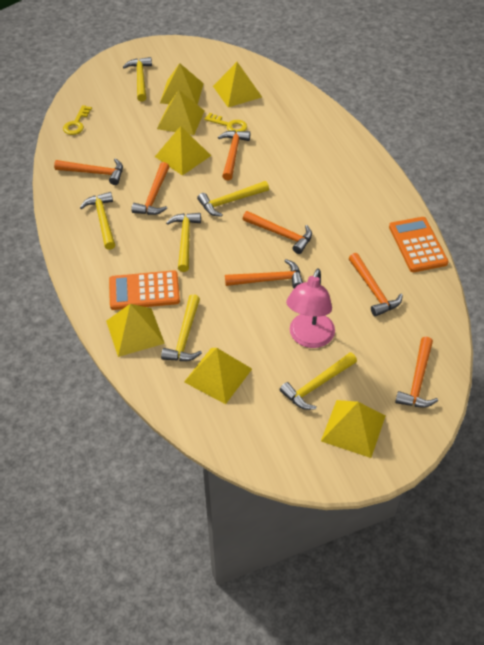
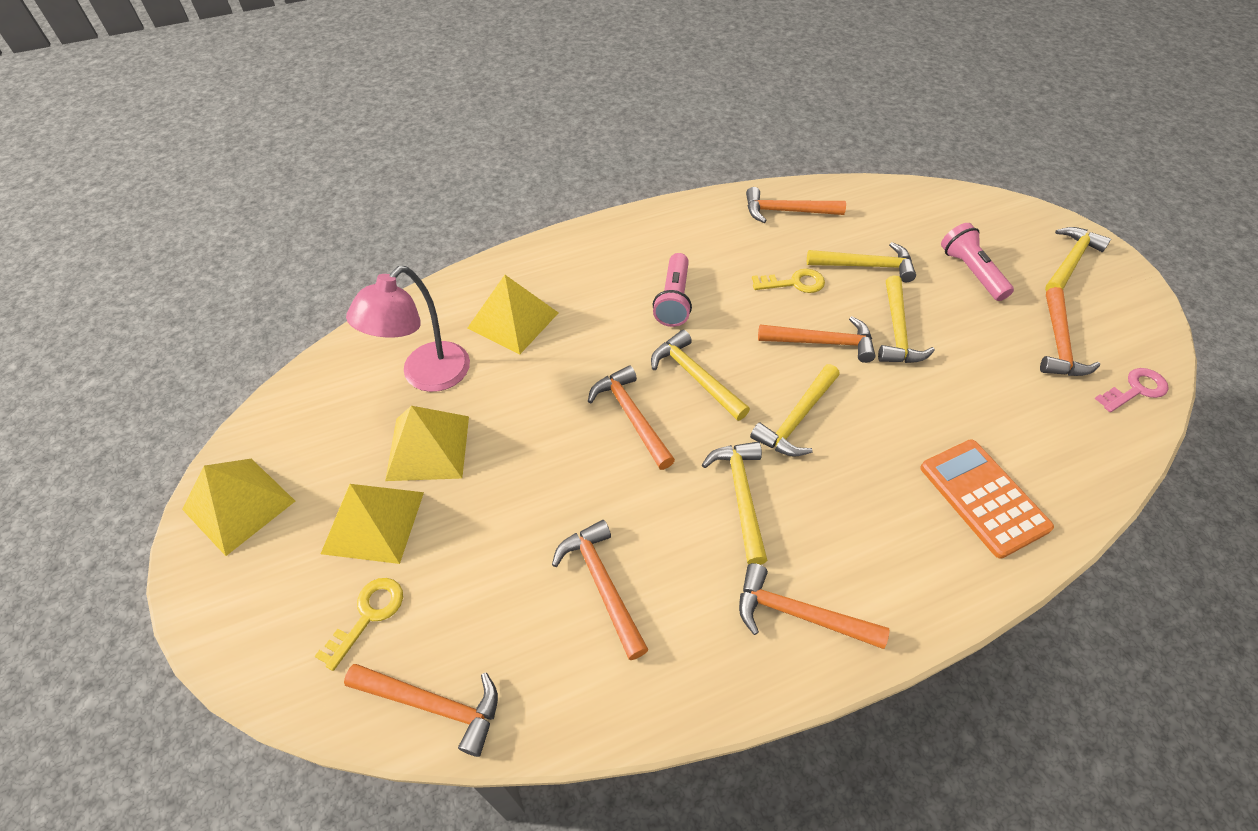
orange calculator: 2 -> 1
pink flashlight: 0 -> 2
pink key: 0 -> 1
yellow pyramid: 7 -> 4

